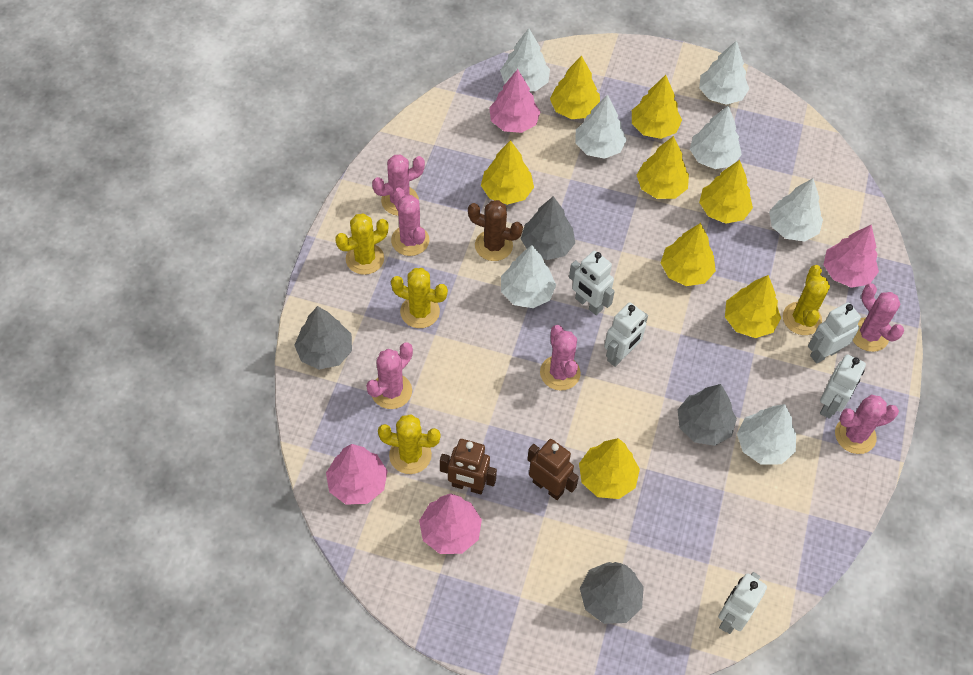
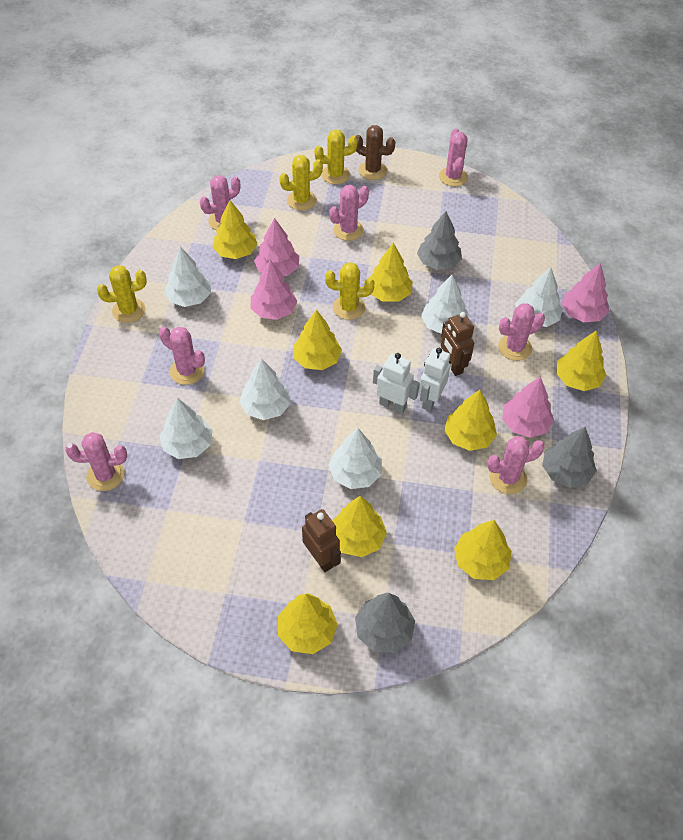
grey tree: 4 -> 3
pink cactus: 6 -> 7
white robot: 5 -> 2
white tree: 7 -> 6

